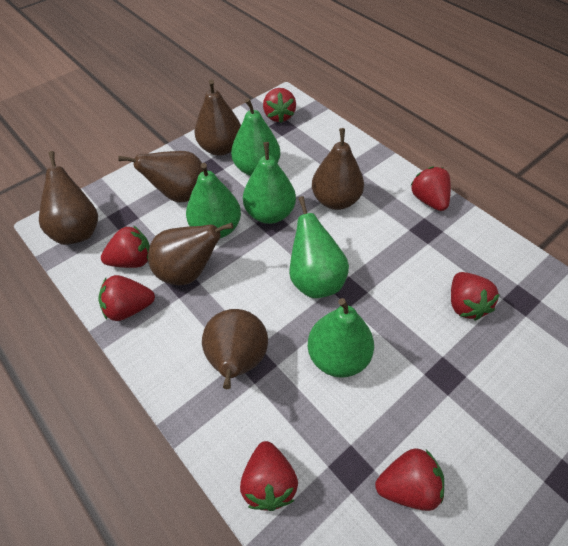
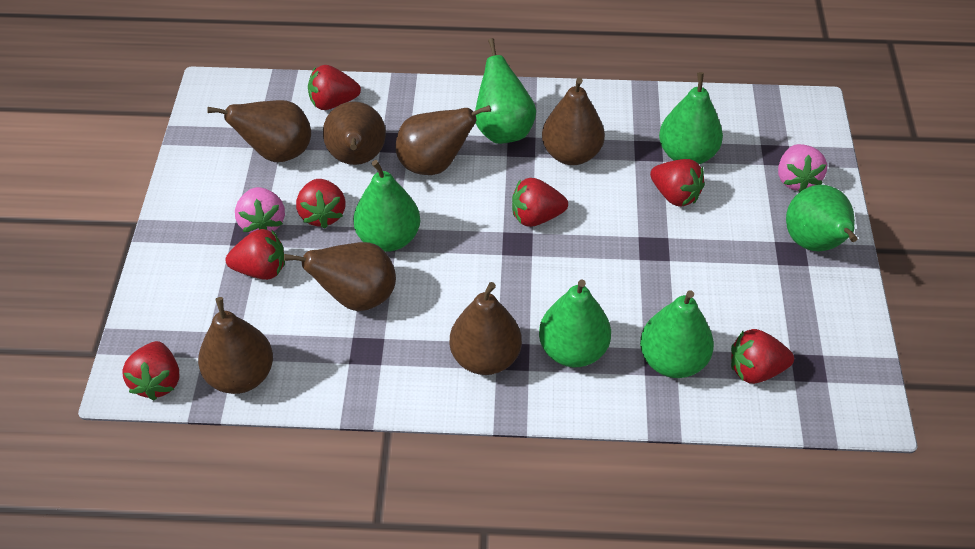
brown pear: 6 -> 7
green pear: 5 -> 6
pink strawberry: 0 -> 2

